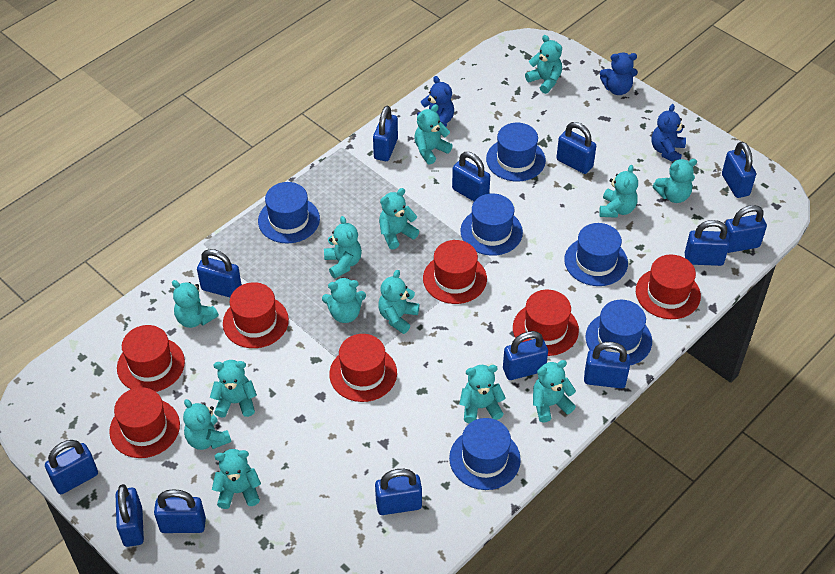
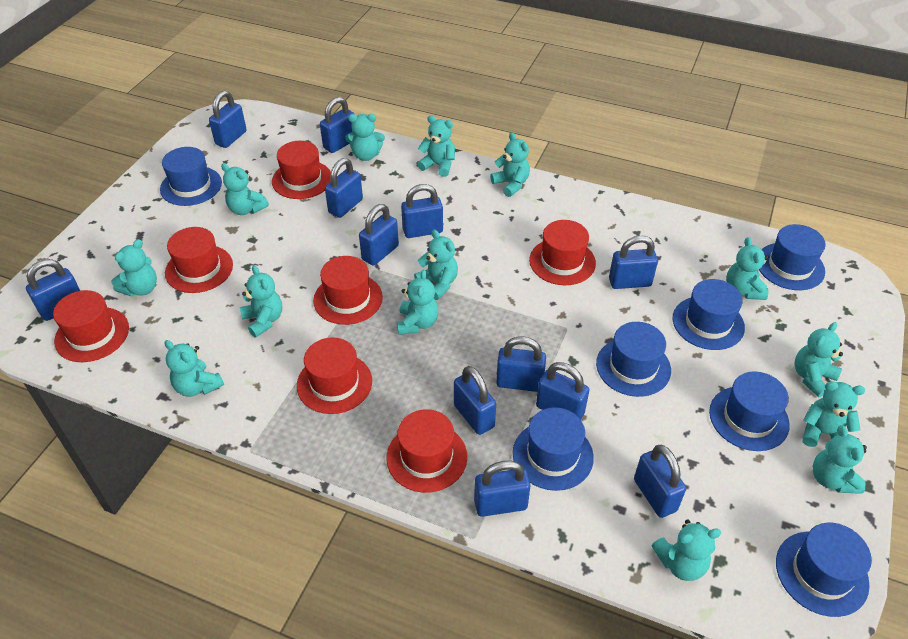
blue hat: 6 -> 7
blue padlock: 13 -> 12
blue teddy bear: 3 -> 0

